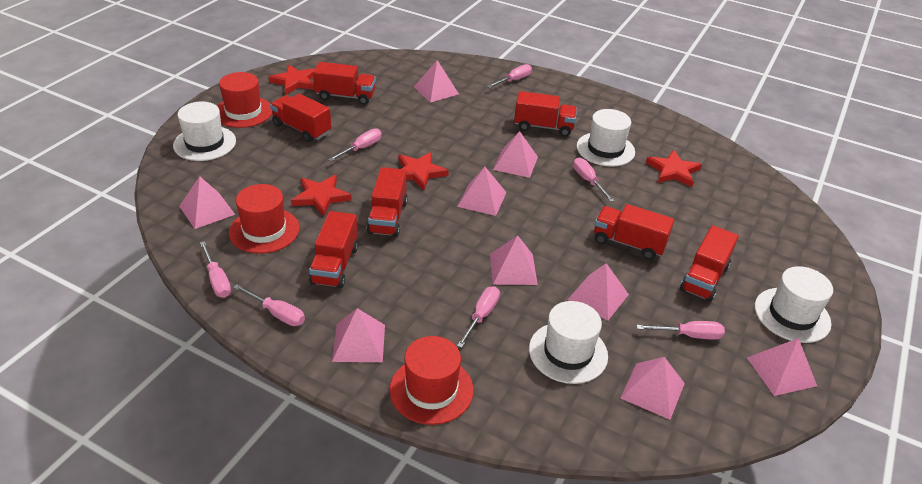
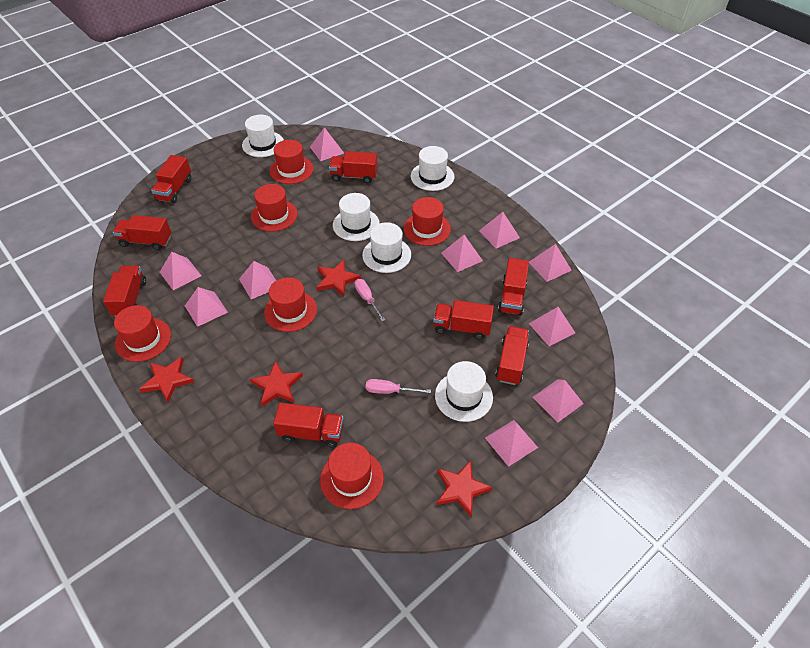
pink pyramid: 9 -> 10
pink screwdriver: 7 -> 2
red hat: 3 -> 6
red truck: 7 -> 8
white hat: 4 -> 5

